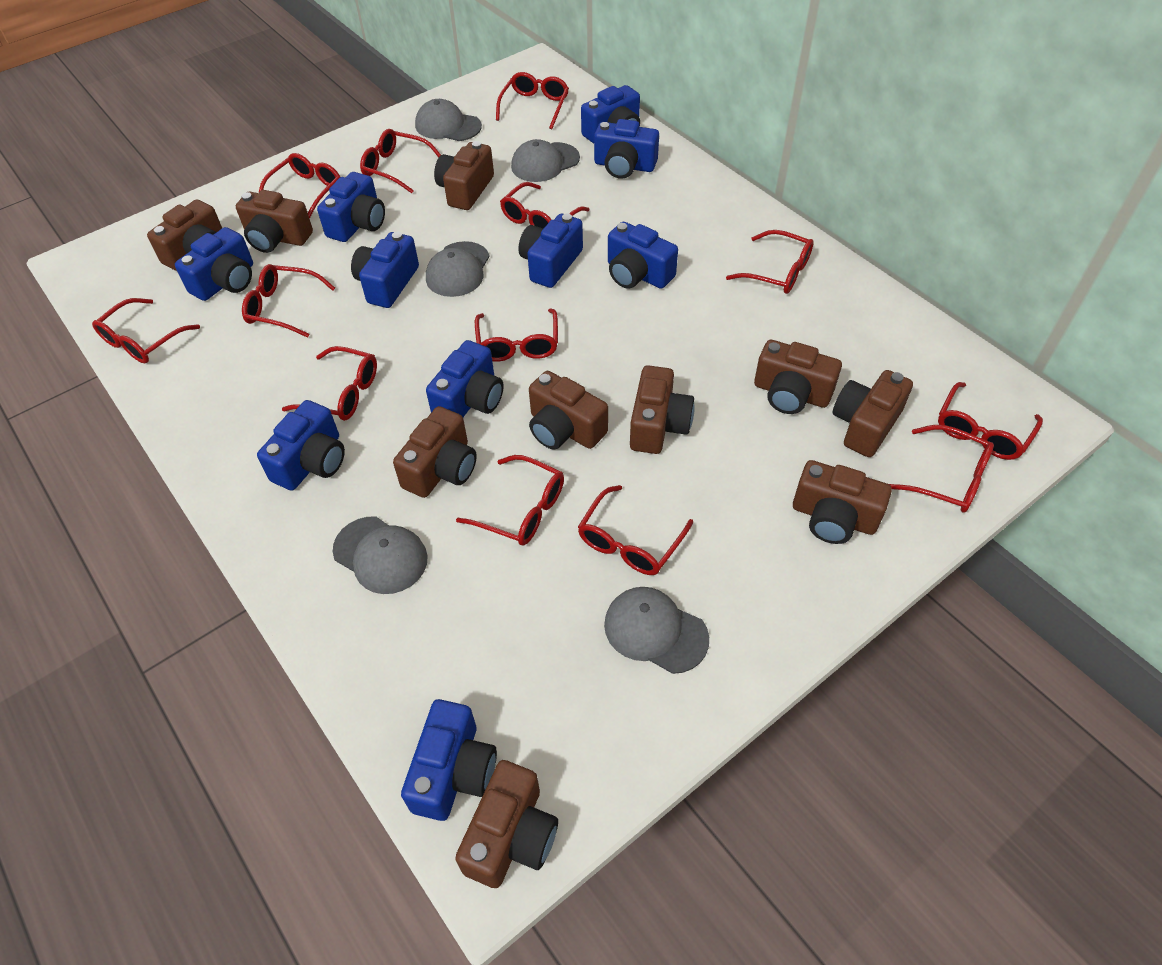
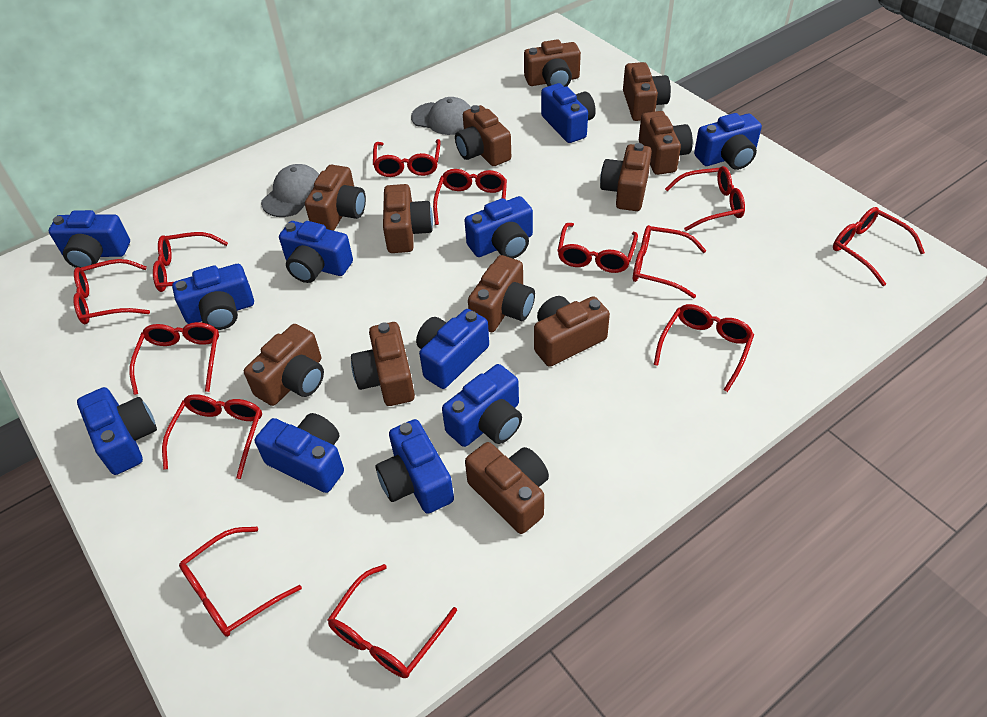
blue camera: 10 -> 11
brown camera: 10 -> 12
grey cap: 5 -> 2

